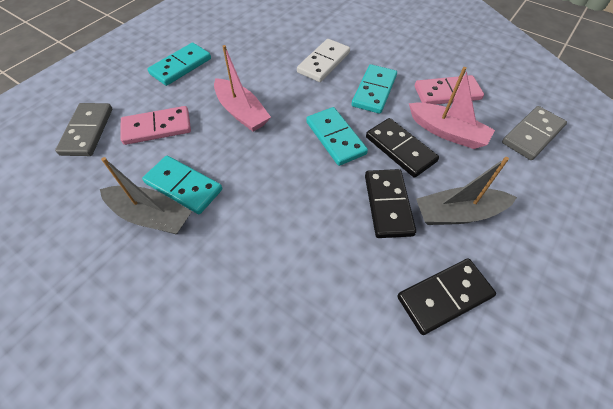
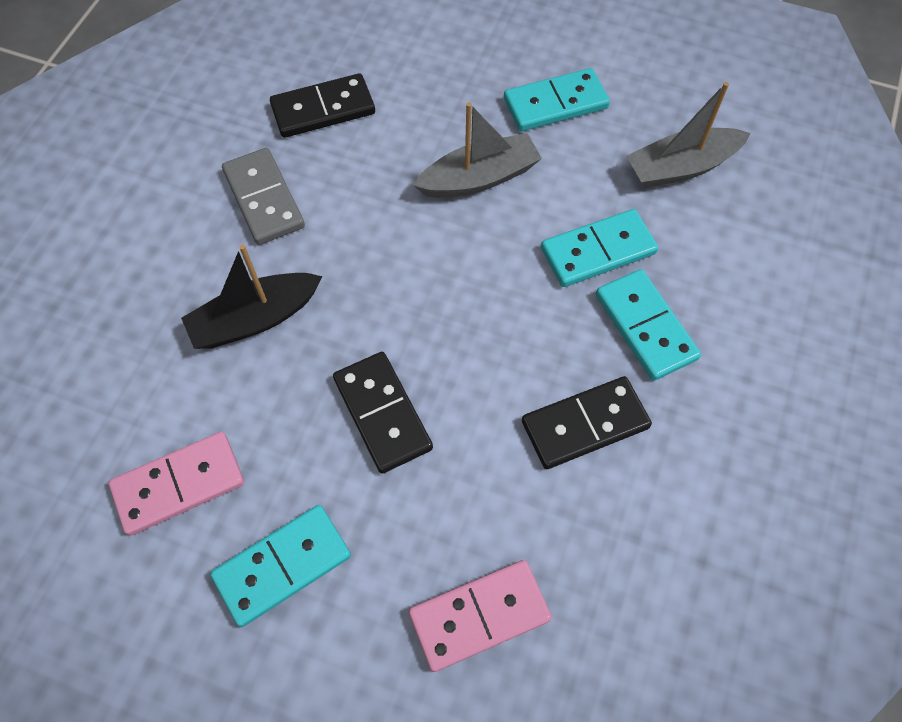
black boat: 0 -> 1
grey domino: 2 -> 1
pink boat: 2 -> 0
white domino: 1 -> 0

